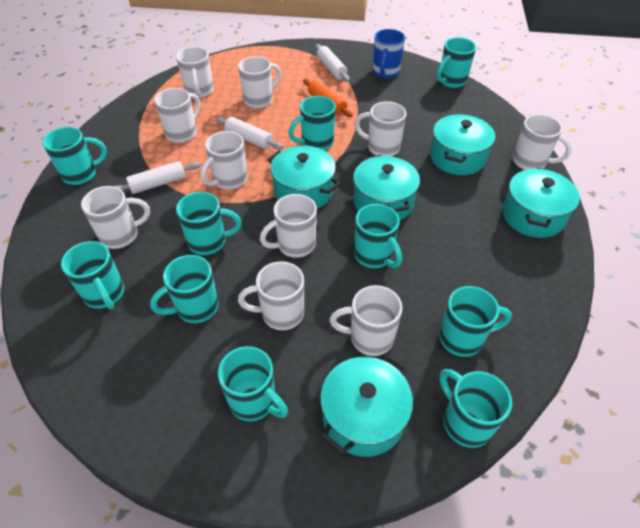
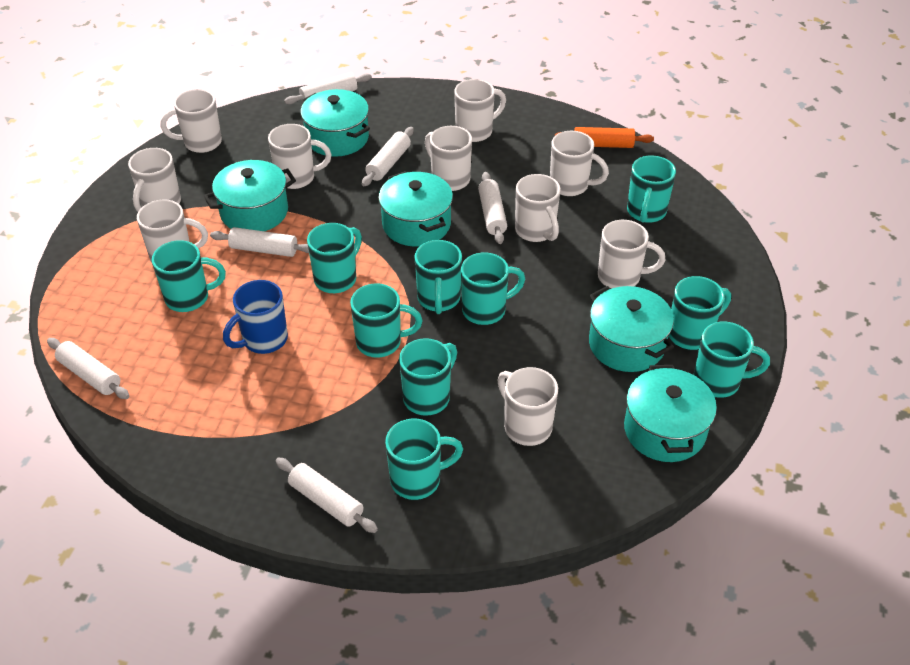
white rolling pin: 3 -> 6

